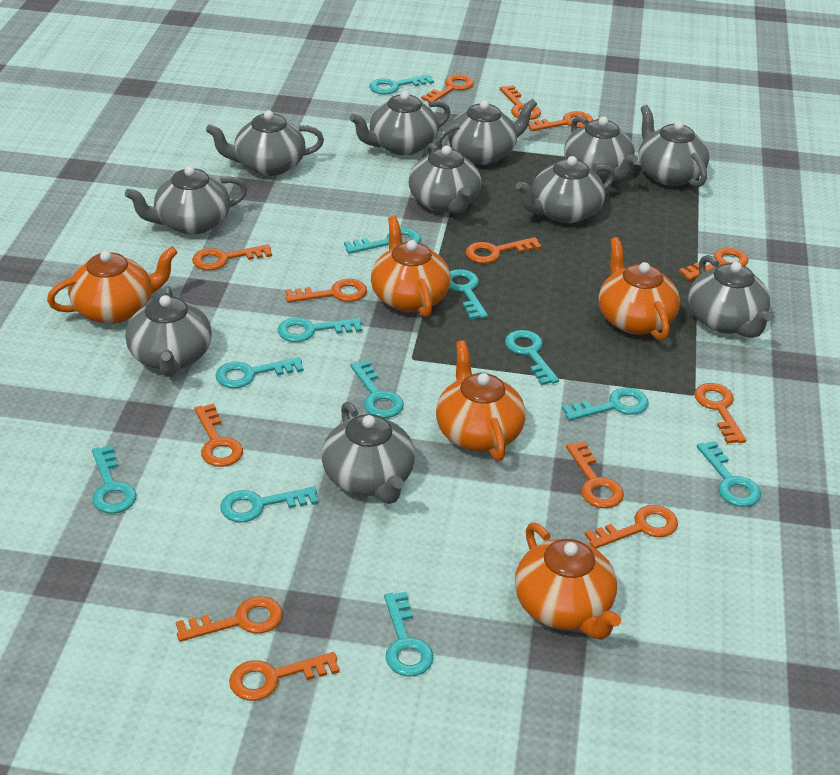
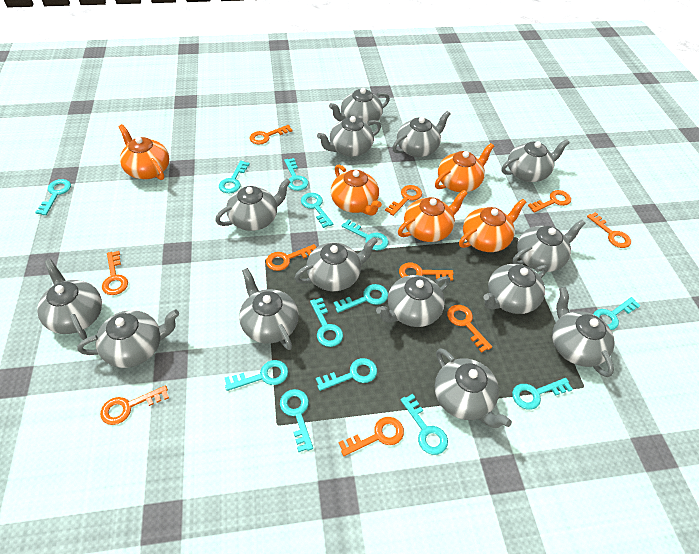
grey teapot: 11 -> 14
orange key: 13 -> 10
turquoise key: 12 -> 13

